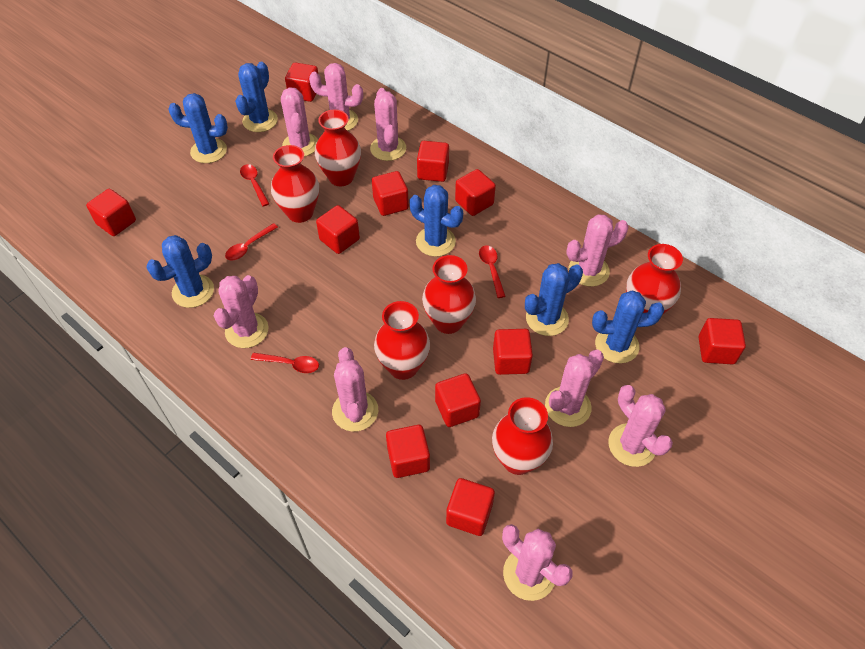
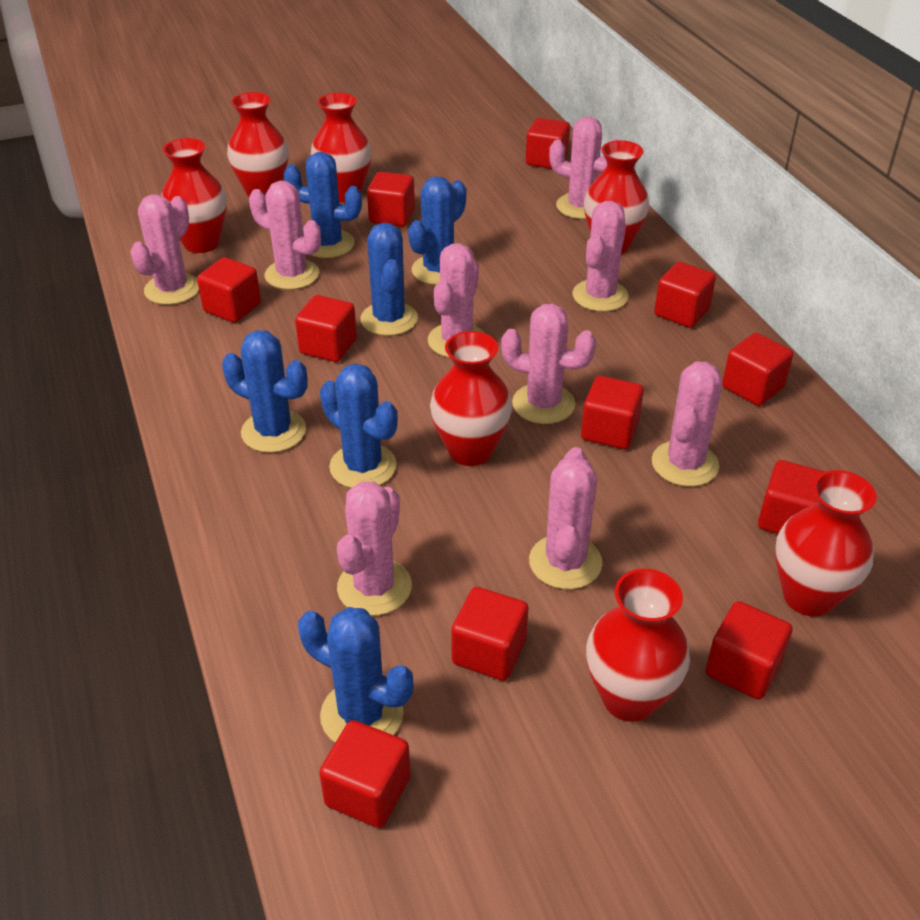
red spoon: 4 -> 0
red vase: 6 -> 7

